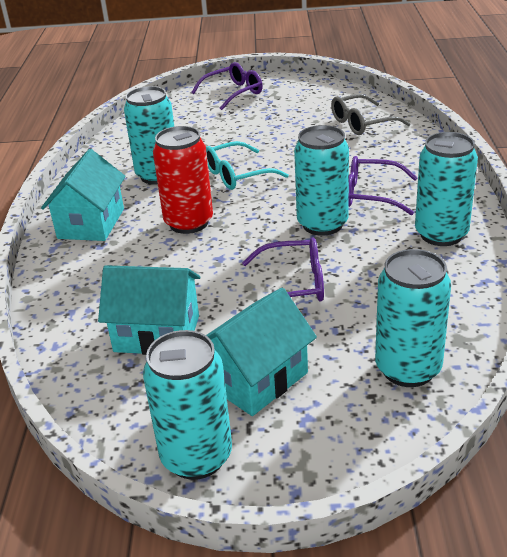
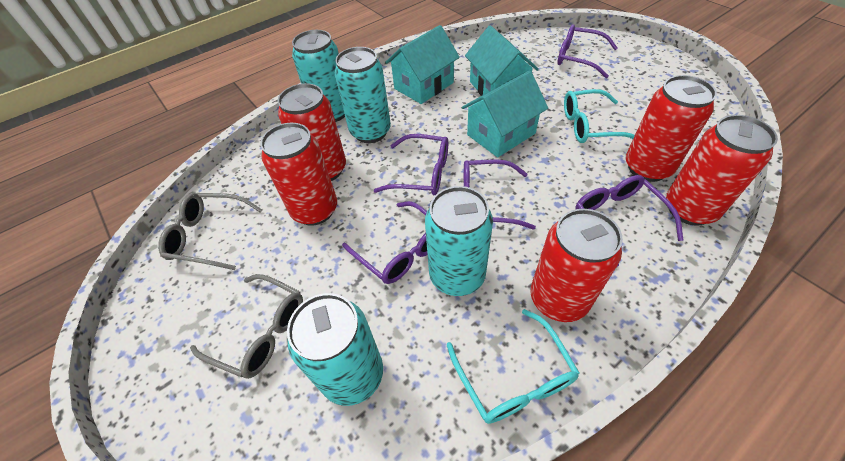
grey glasses: 1 -> 2
purple glasses: 3 -> 5
red can: 1 -> 5
turquoise can: 5 -> 4
turquoise glasses: 1 -> 2

